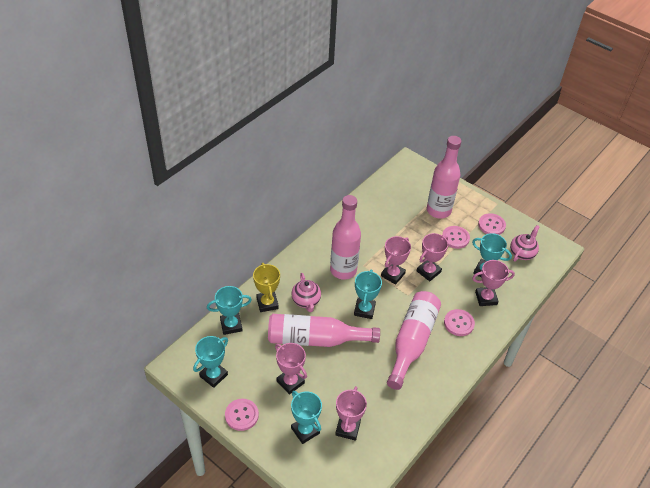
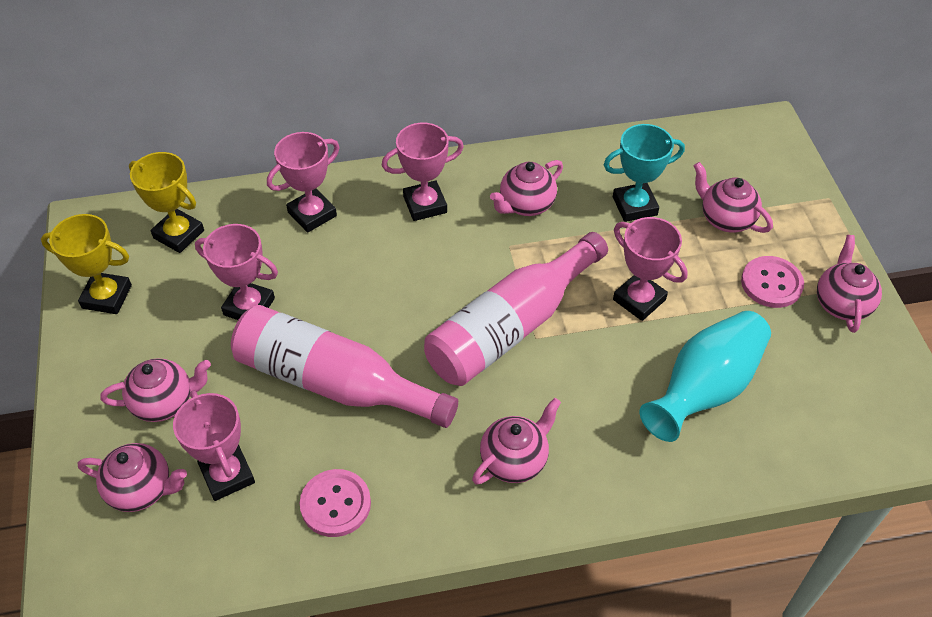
pink bottle: 4 -> 2
pink button: 4 -> 2
pink teapot: 2 -> 6
turquoise trophy: 5 -> 1
turquoise vase: 0 -> 1
yellow trophy: 1 -> 2

